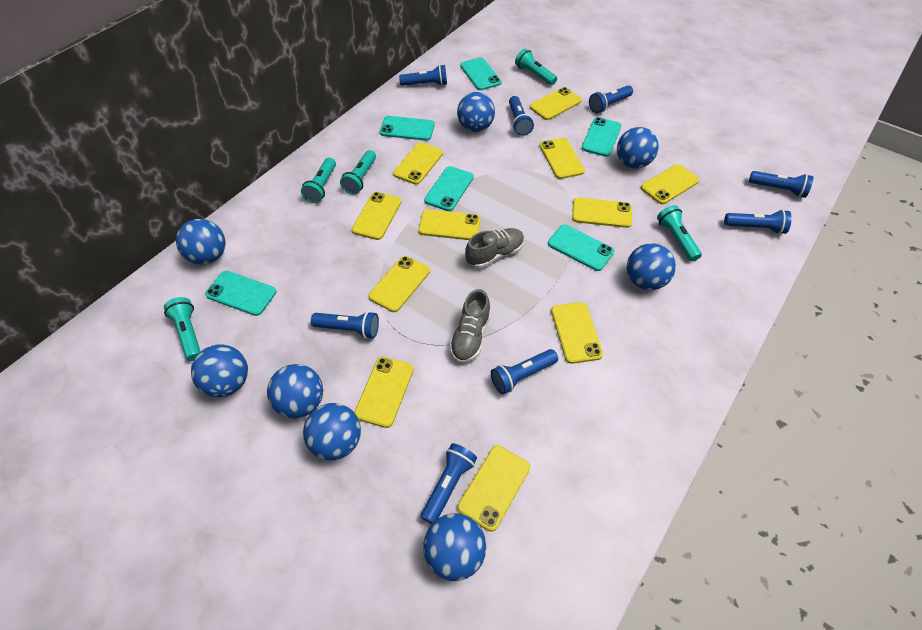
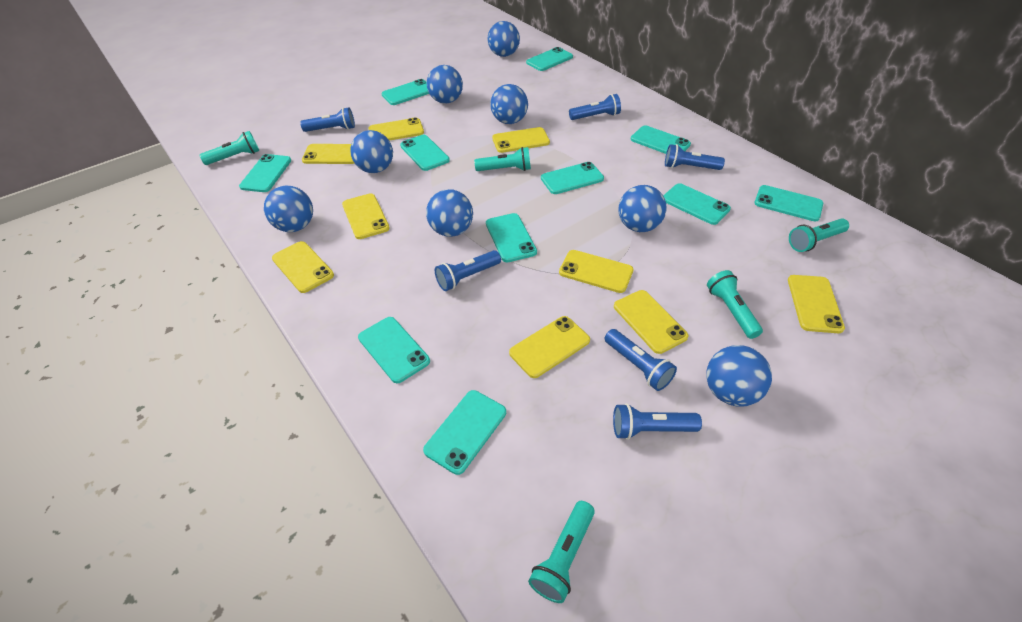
blue flashlight: 8 -> 6
grey shoe: 2 -> 0
turquoise phone: 6 -> 11
yellow phone: 11 -> 9

